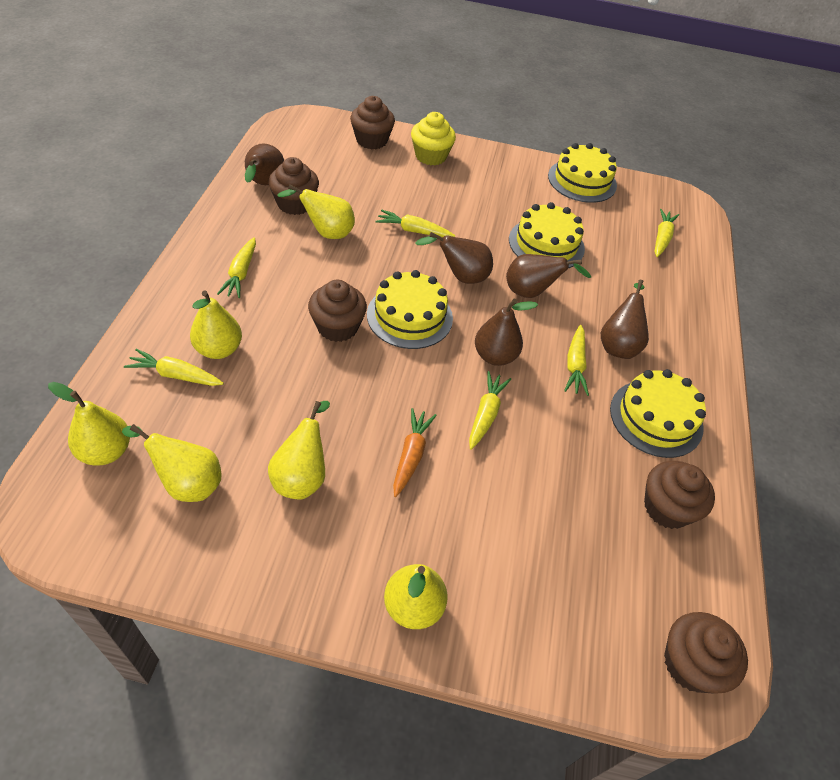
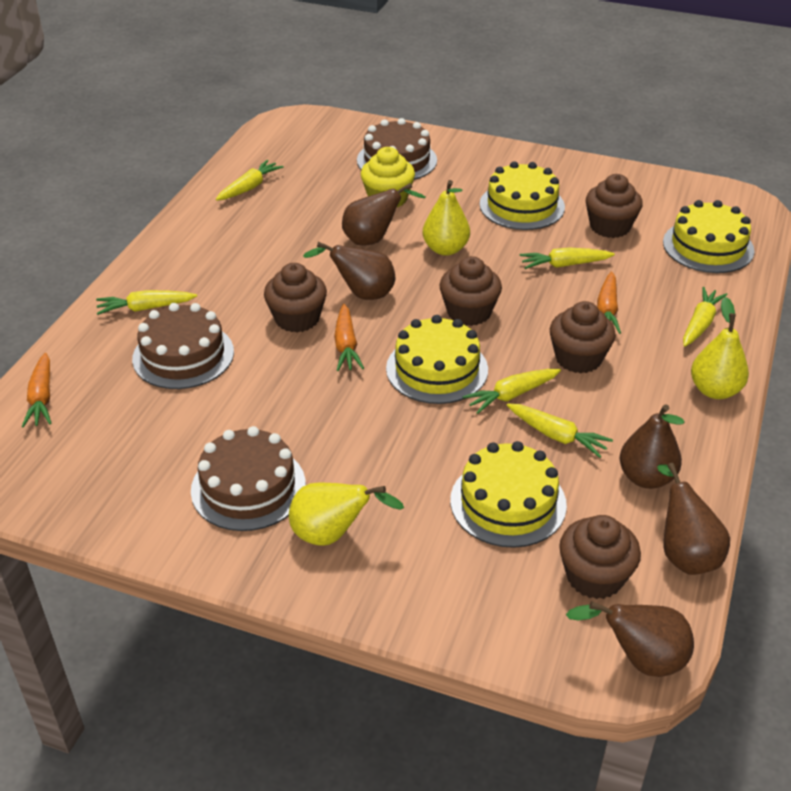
brown cake: 0 -> 3
orange carrot: 1 -> 3
yellow pear: 6 -> 3

